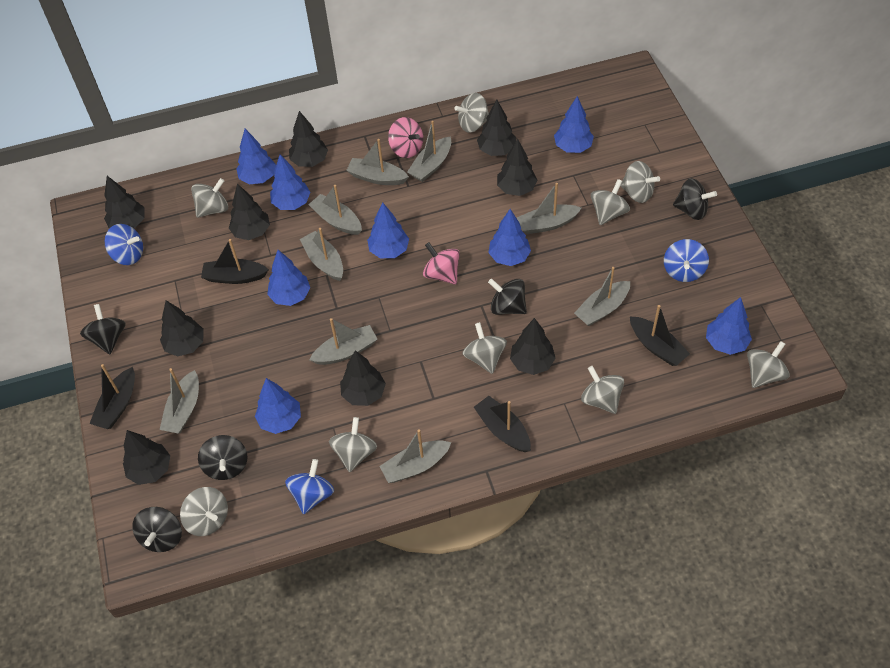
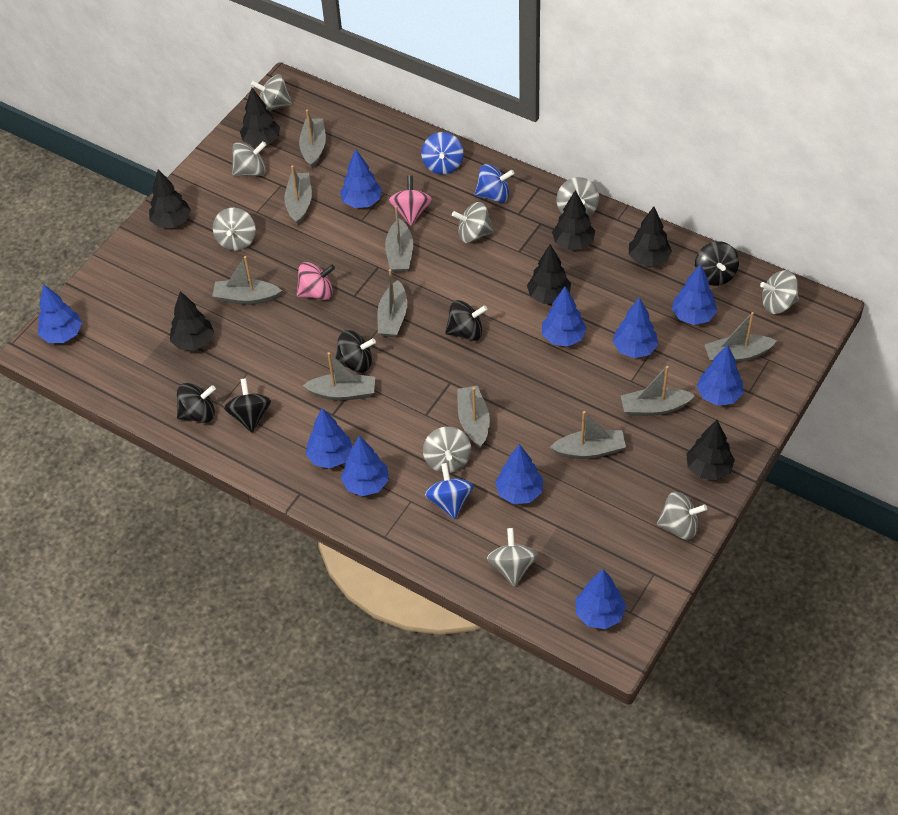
black boat: 4 -> 0
black tree: 9 -> 7
blue tree: 8 -> 10
grey boat: 9 -> 10

